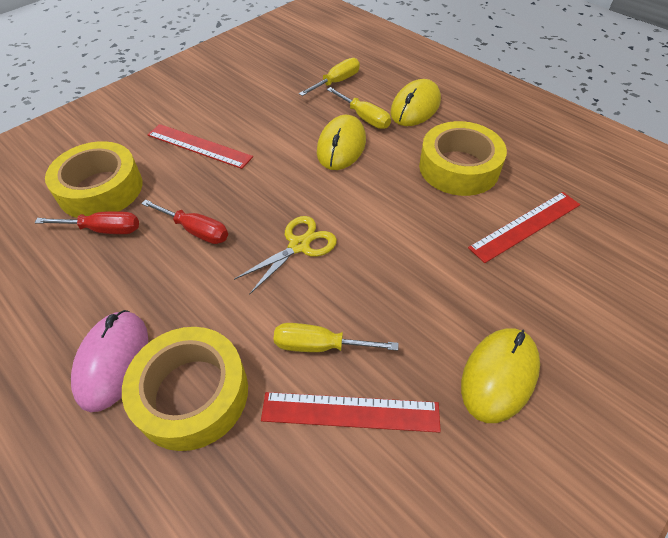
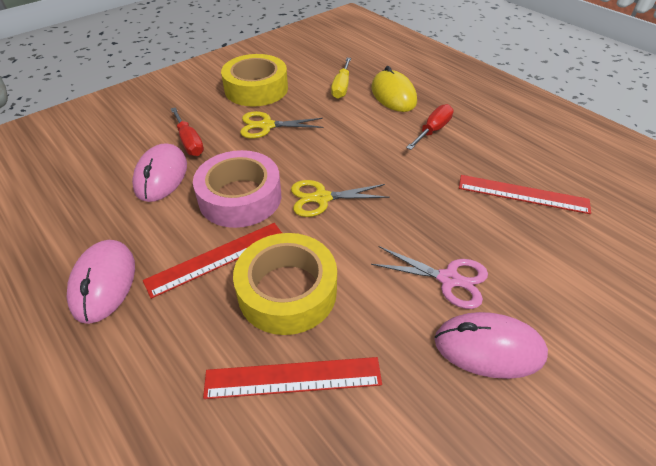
pink mouse: 1 -> 3
pink scissors: 0 -> 1
pink tape: 0 -> 1
yellow mouse: 3 -> 1
yellow scissors: 1 -> 2
yellow screwdriver: 3 -> 1
yellow tape: 3 -> 2

